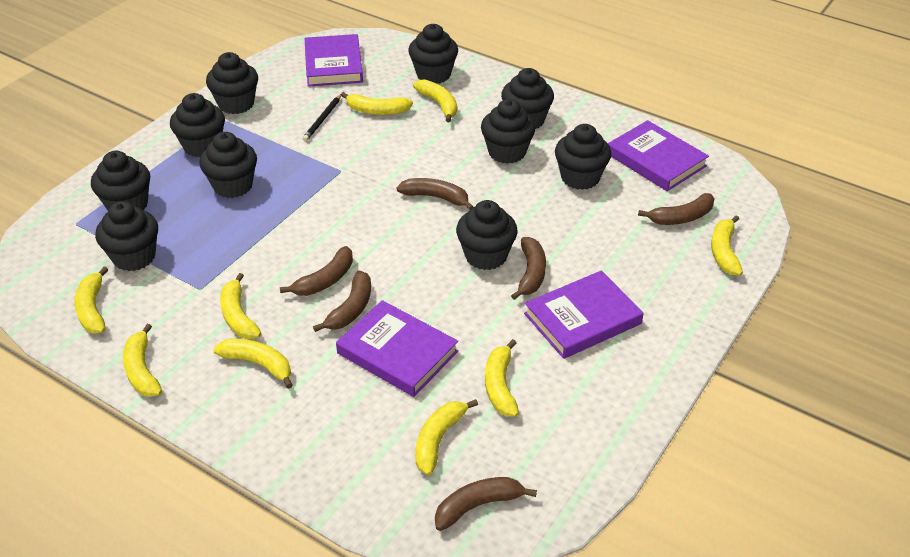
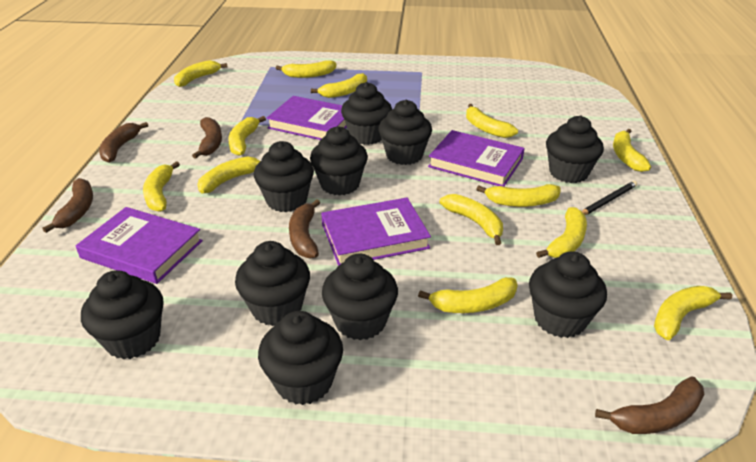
brown banana: 6 -> 5
yellow banana: 9 -> 13

